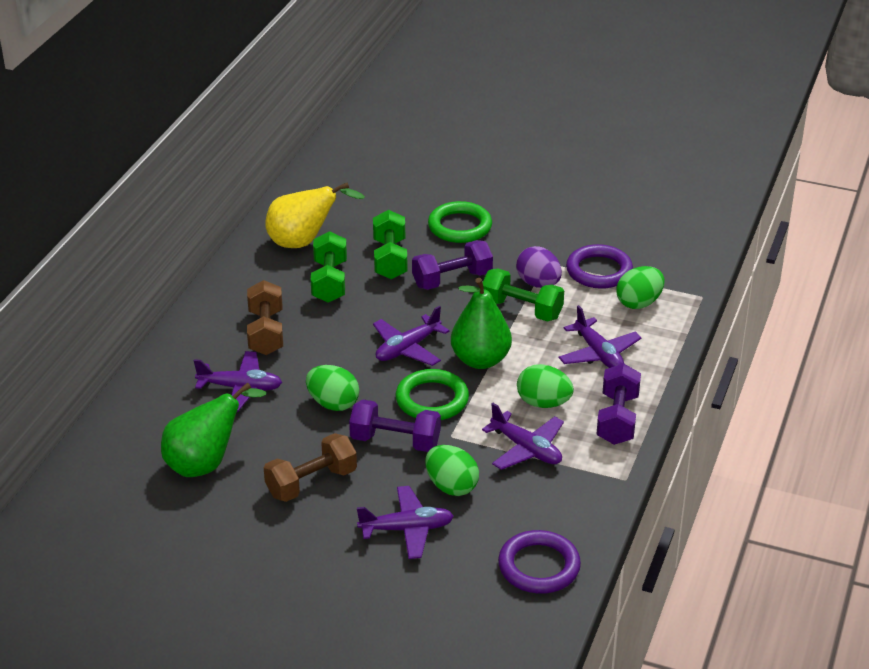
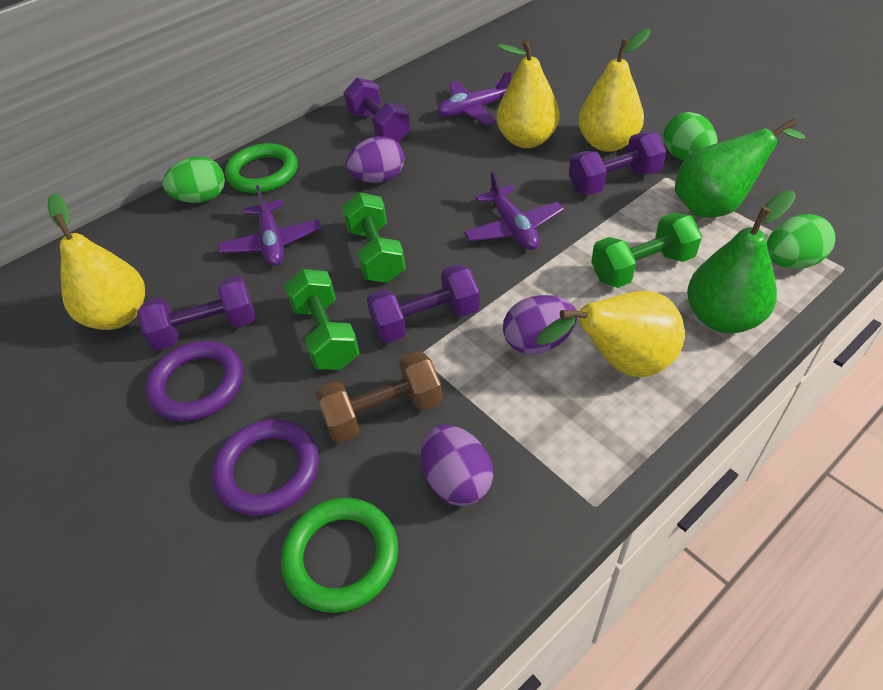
brown dumbbell: 2 -> 1
green egg: 4 -> 3
purple dumbbell: 3 -> 4
purple egg: 1 -> 3
purple plane: 5 -> 3
yellow pear: 1 -> 4

